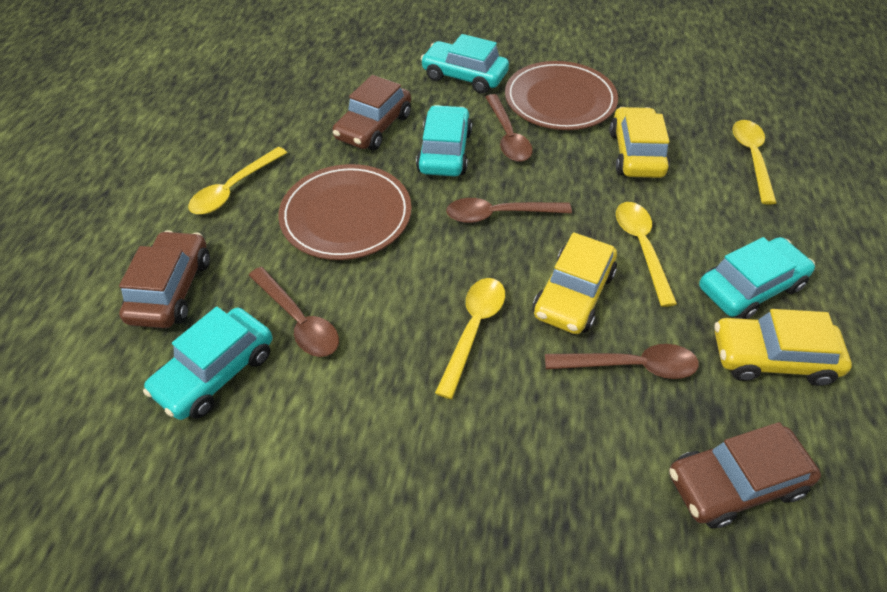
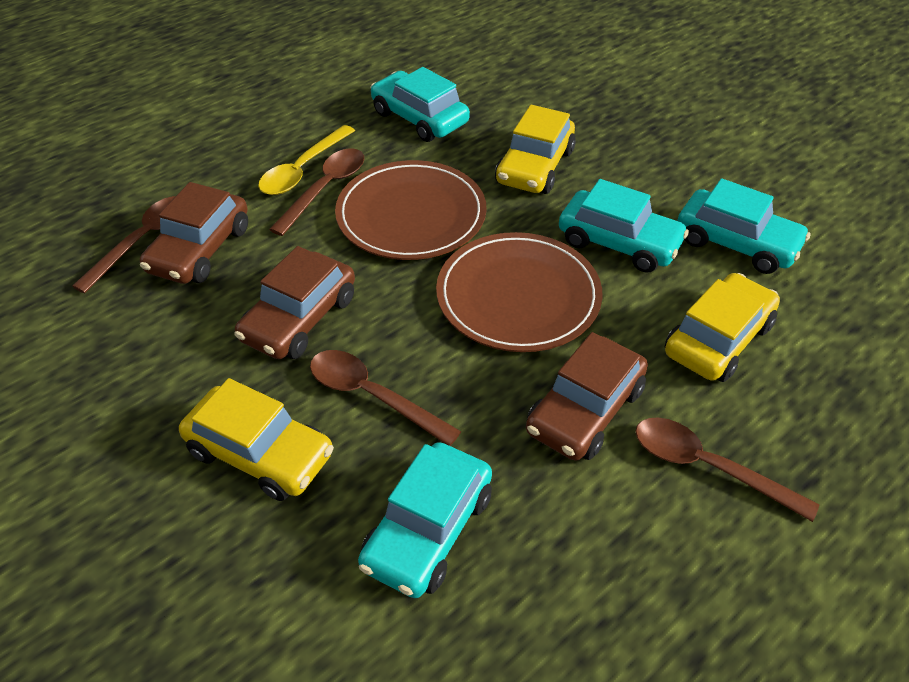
yellow spoon: 4 -> 1

